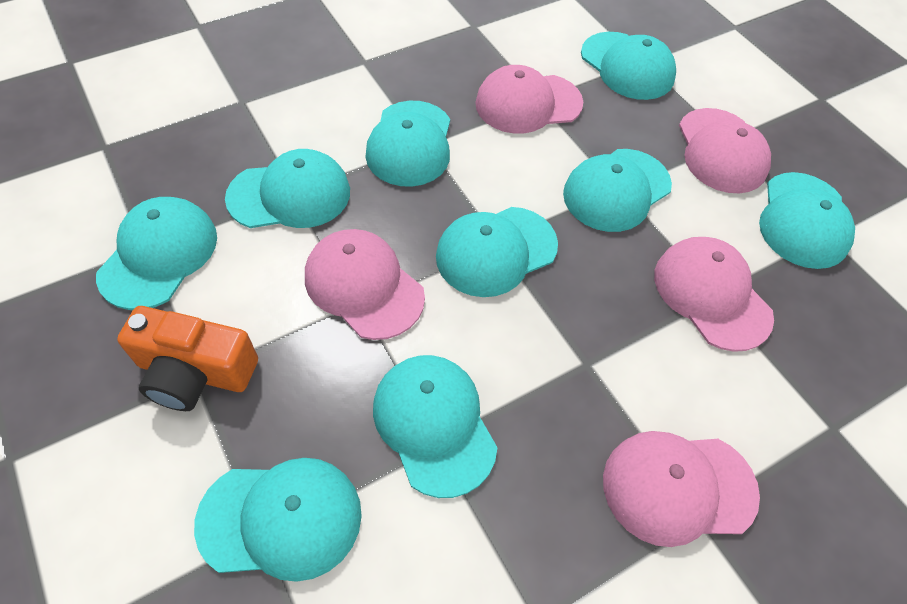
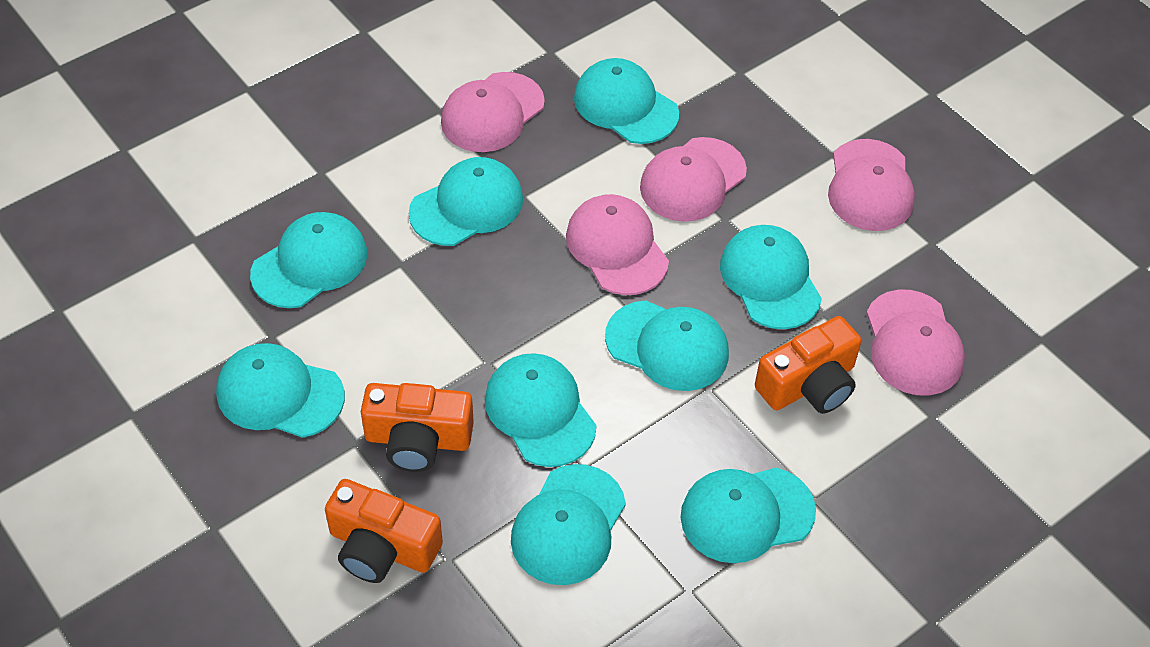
orange camera: 1 -> 3

